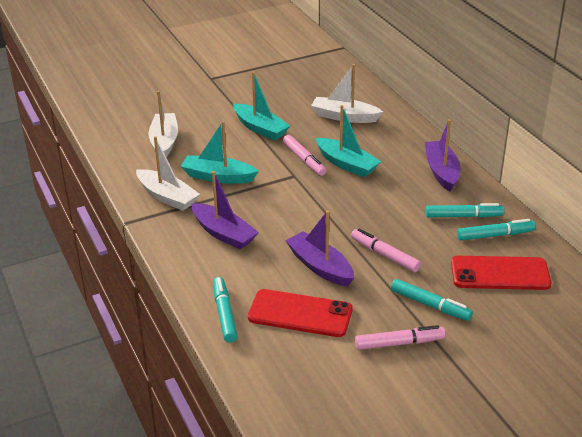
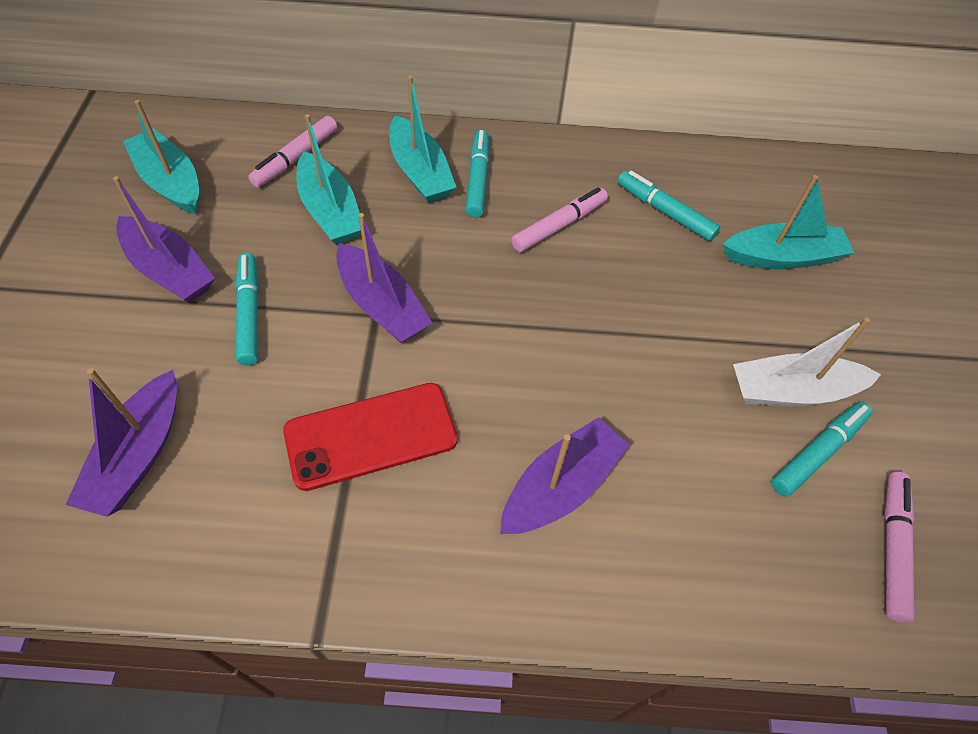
purple boat: 3 -> 4
red phone: 2 -> 1
turquoise boat: 3 -> 4
white boat: 3 -> 1

